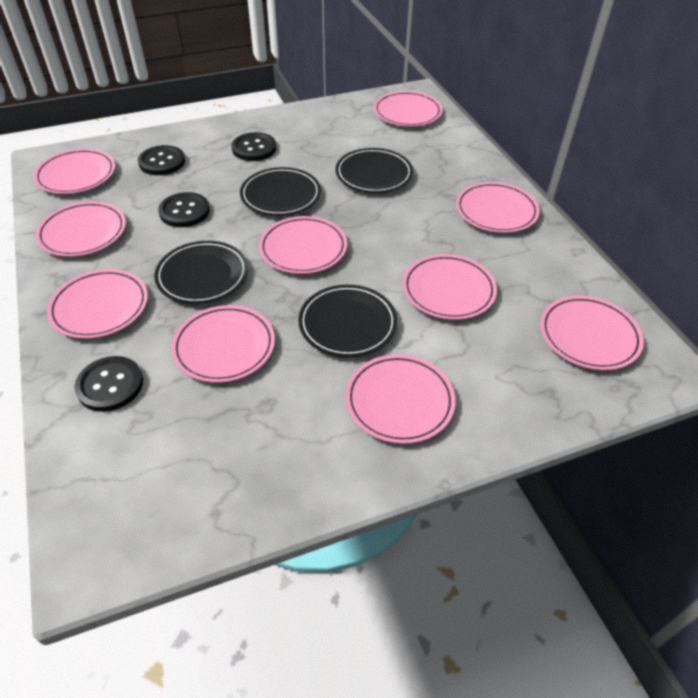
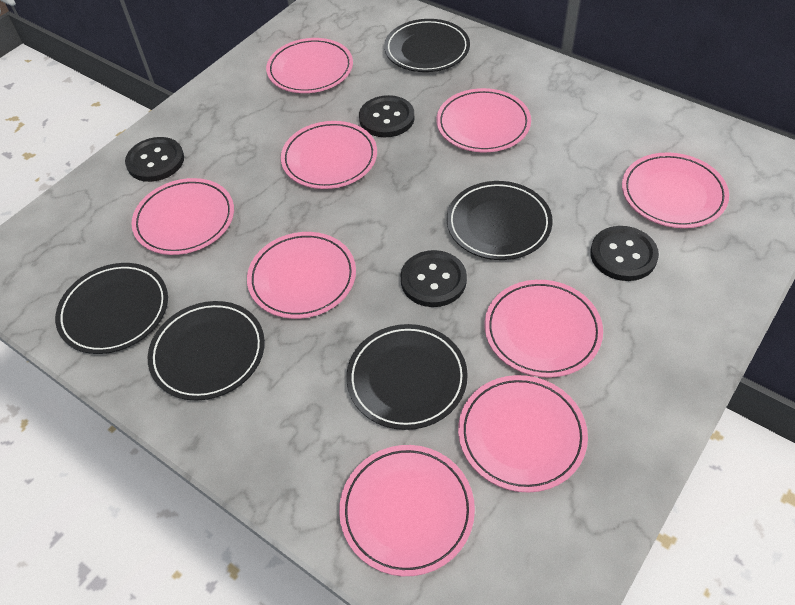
black plate: 4 -> 5
pink plate: 10 -> 9

